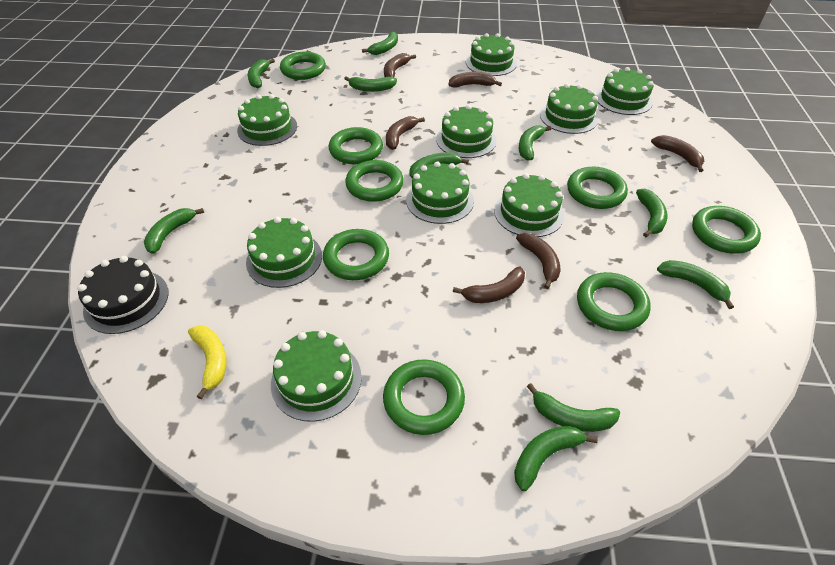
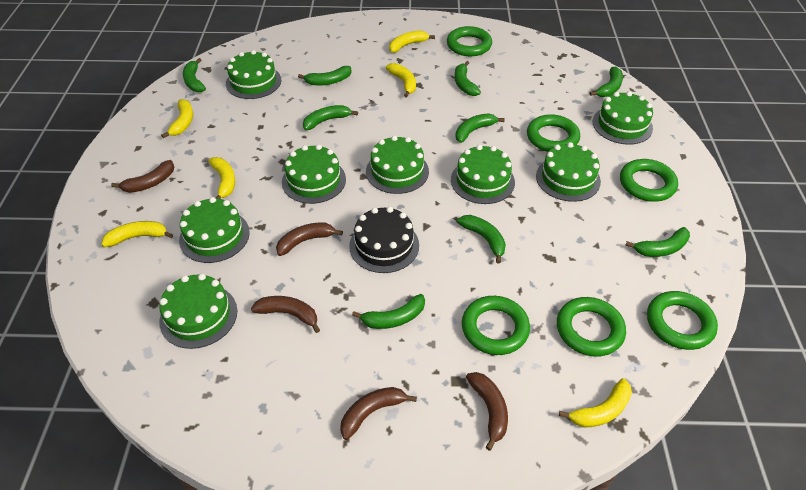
brown banana: 6 -> 5
green banana: 10 -> 9
green cake: 9 -> 8
green ring: 8 -> 6
yellow banana: 1 -> 6

